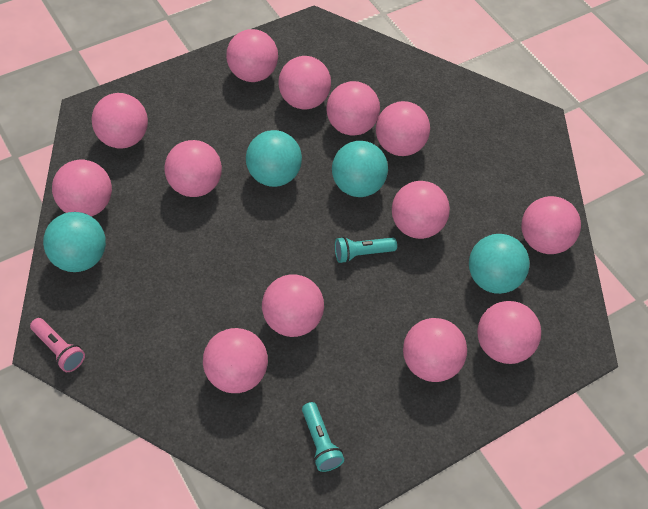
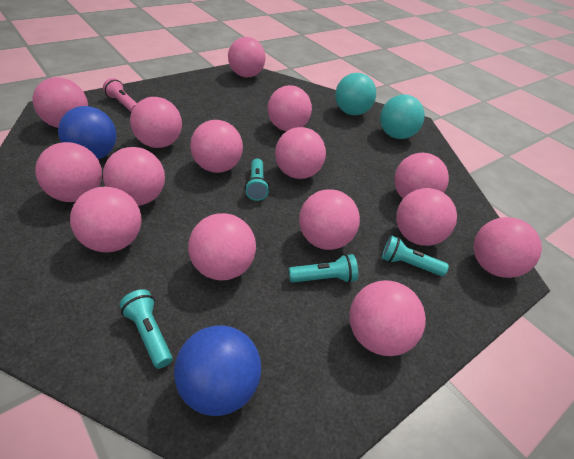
blue ball: 0 -> 2
pink ball: 13 -> 15
turquoise ball: 4 -> 2
turquoise flashlight: 2 -> 4

